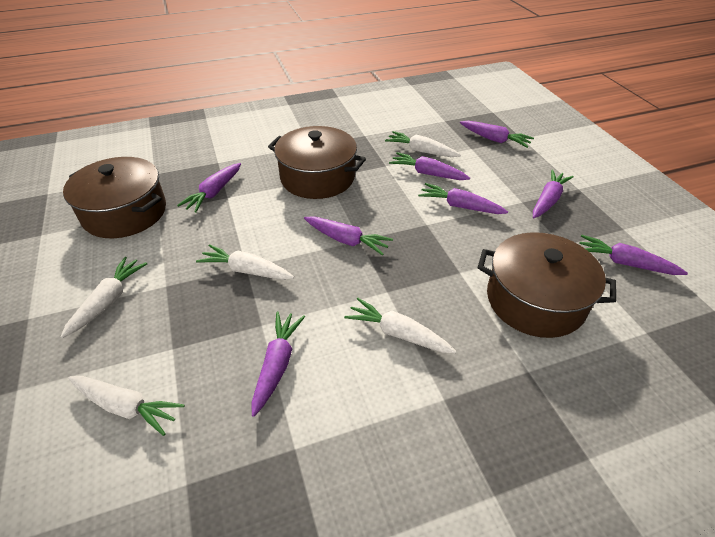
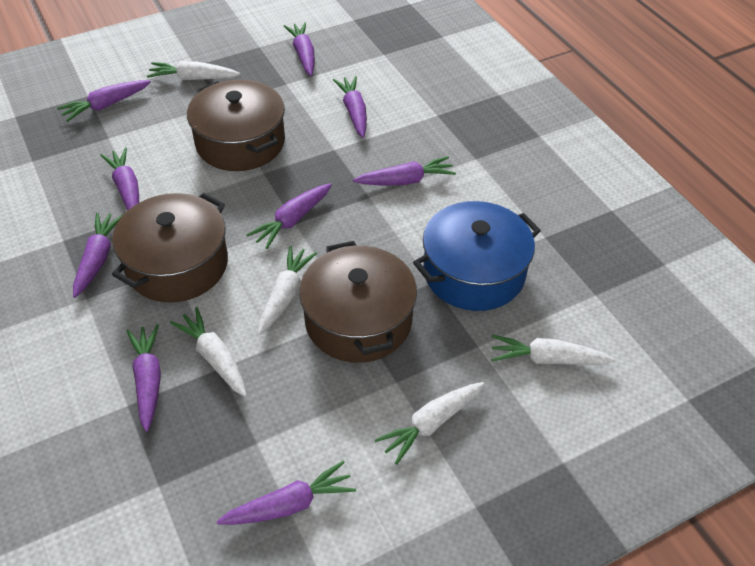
blue pot: 0 -> 1
purple carrot: 8 -> 9

